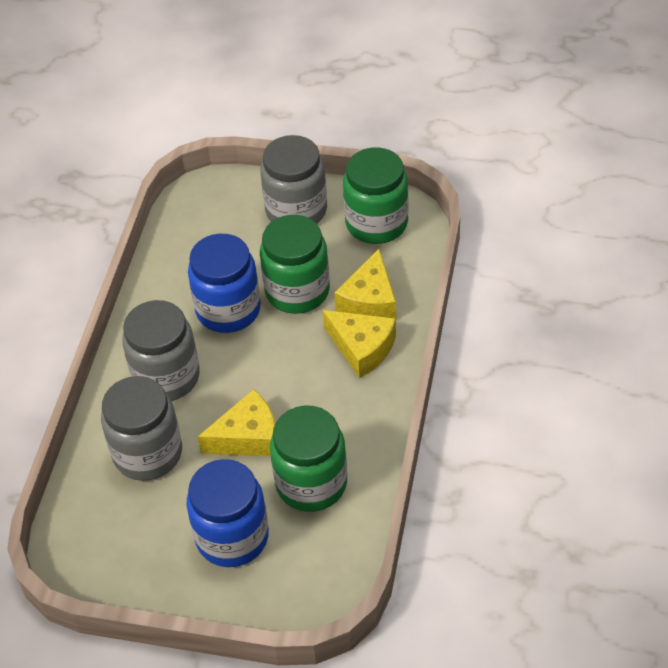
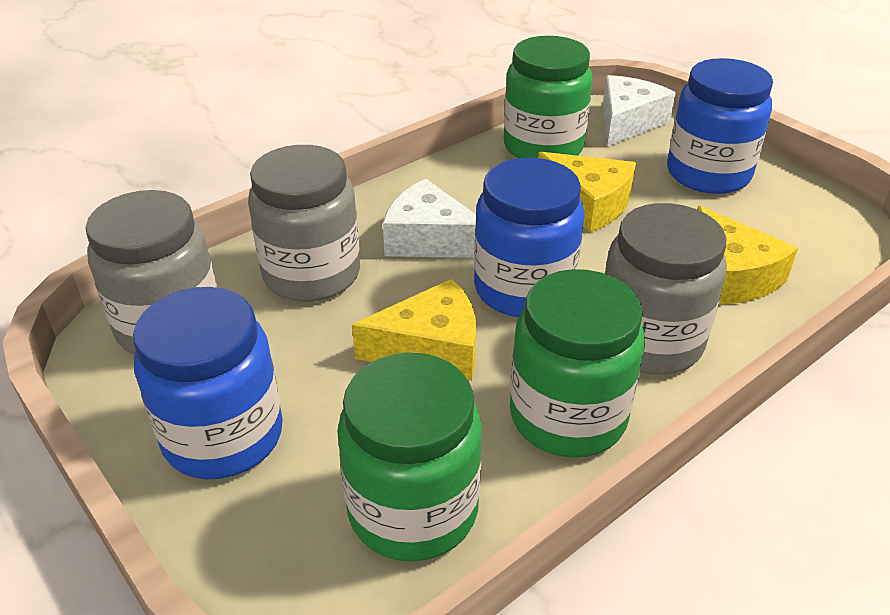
blue jar: 2 -> 3
white cheese: 0 -> 2

